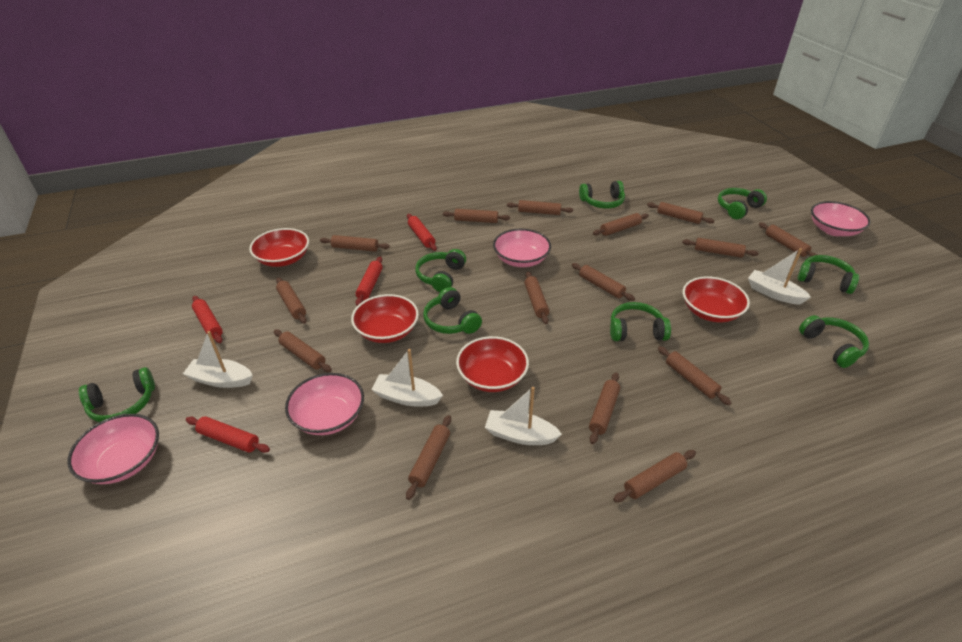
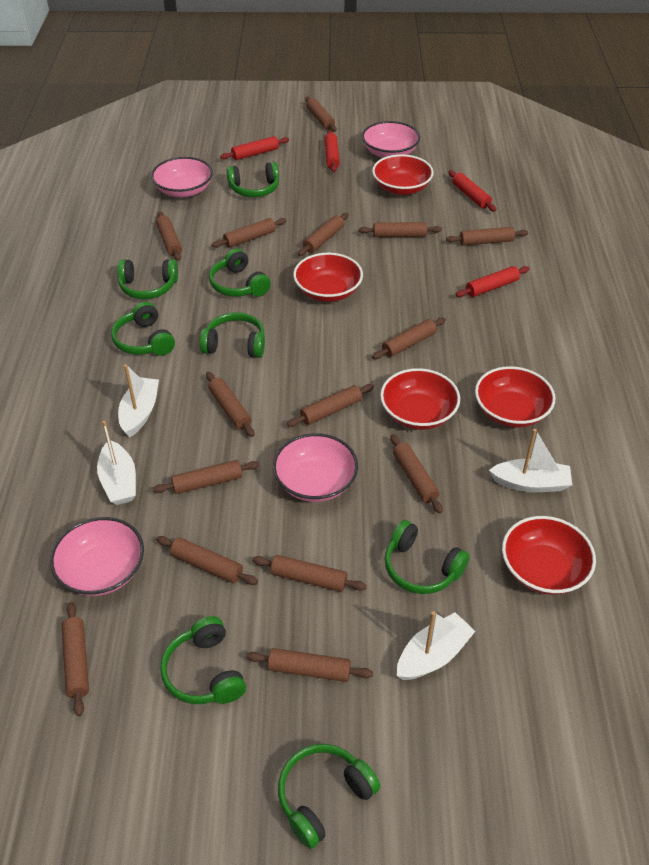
red bowl: 4 -> 5

